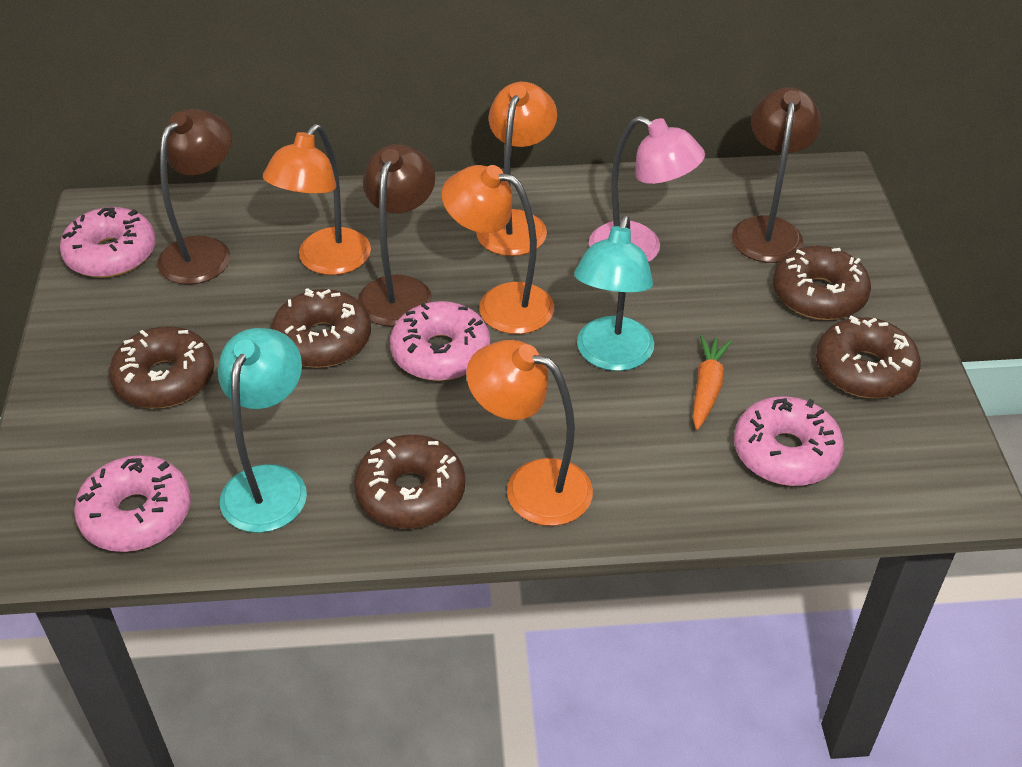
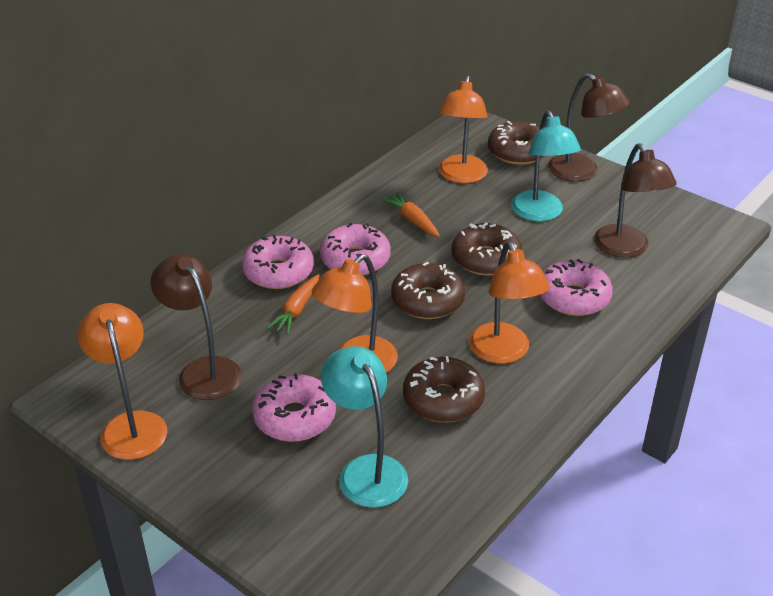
brown donut: 5 -> 4
orange carrot: 1 -> 2
pink lamp: 1 -> 0

